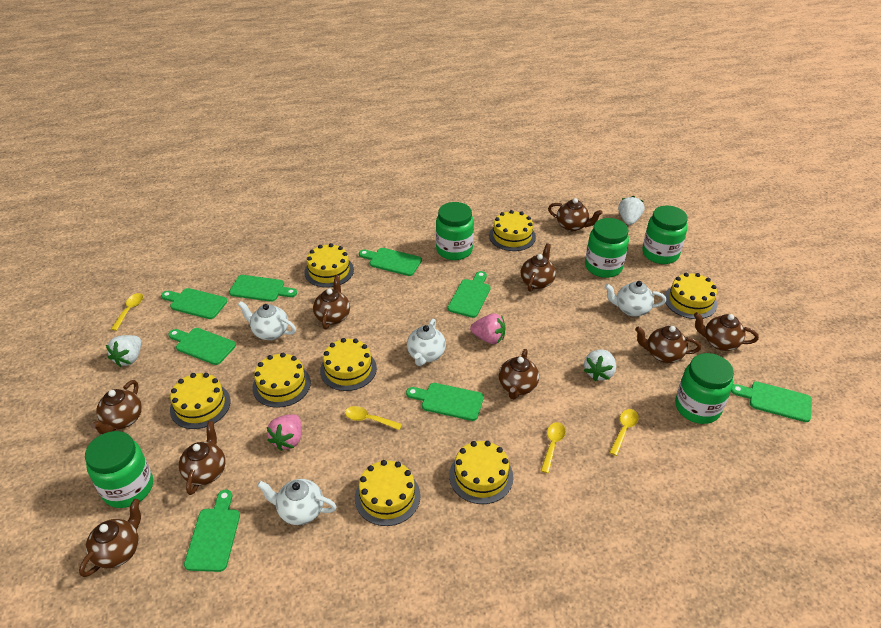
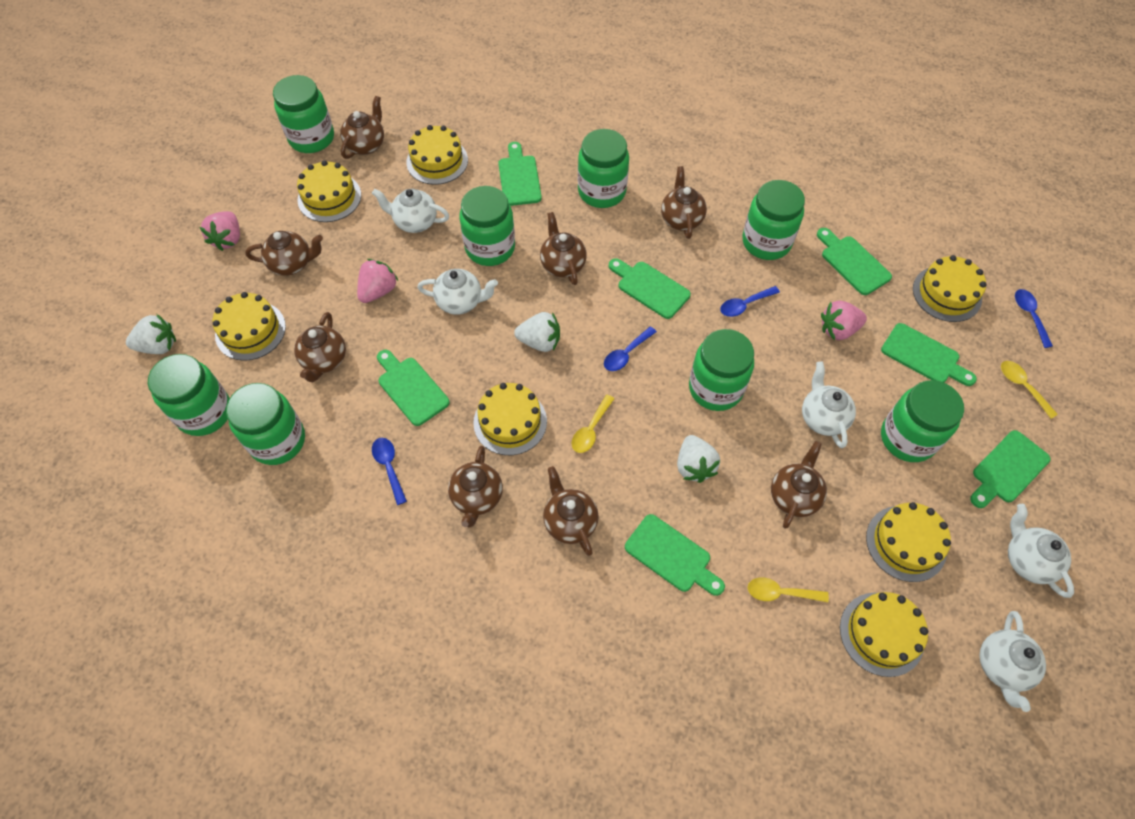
blue spoon: 0 -> 4
brown teapot: 9 -> 8
green cutting board: 8 -> 7
green jar: 5 -> 8
pink strawberry: 2 -> 3
white teapot: 4 -> 5
yellow cake: 8 -> 7
yellow spoon: 4 -> 3

